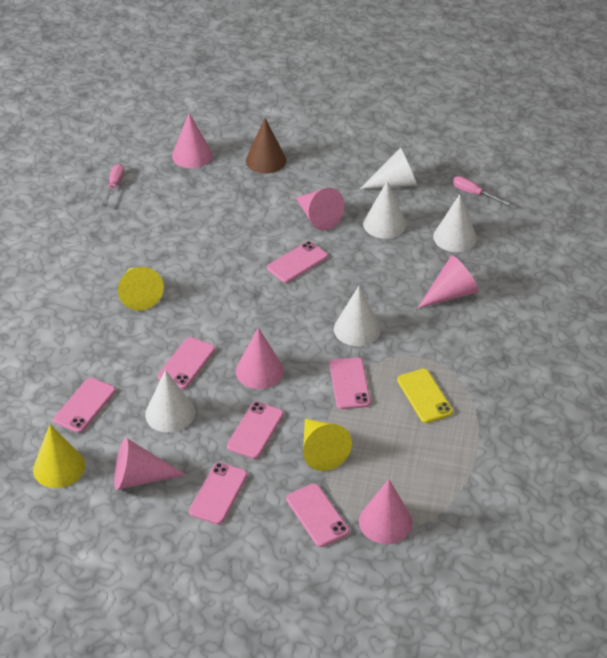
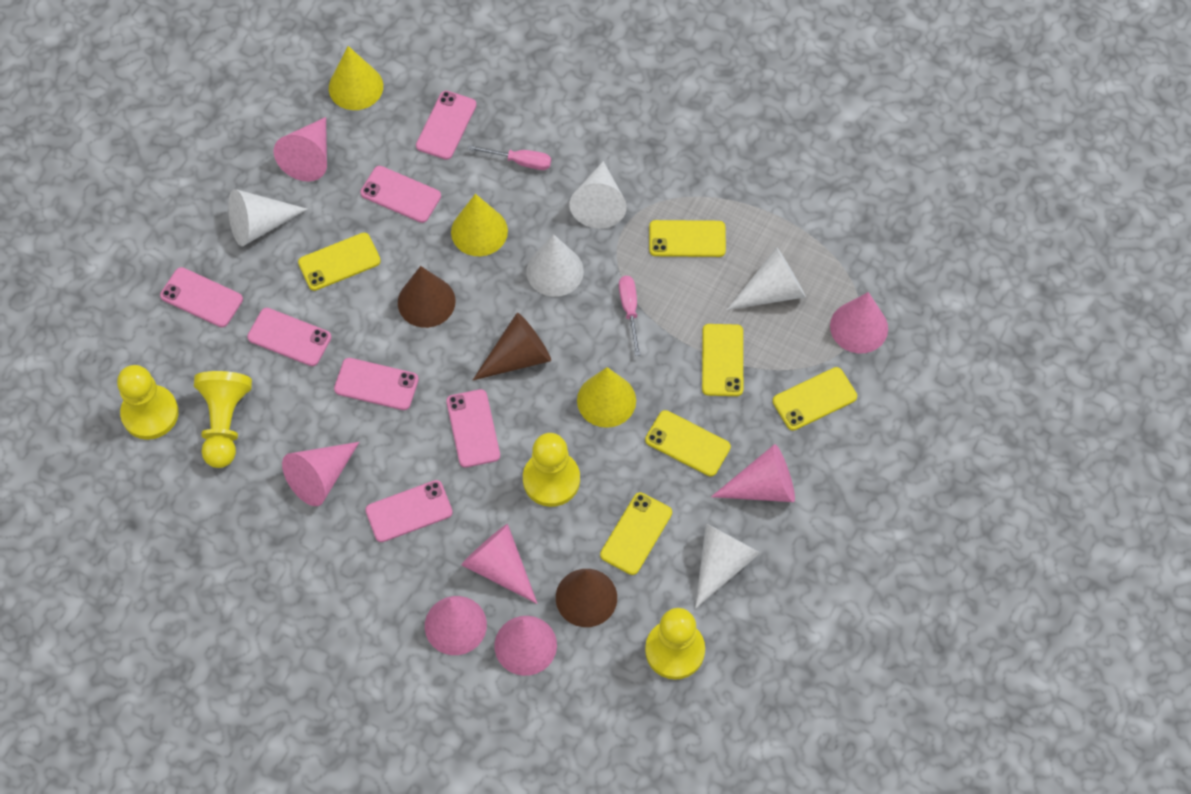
brown cone: 1 -> 3
pink cone: 6 -> 7
yellow pawn: 0 -> 4
yellow phone: 1 -> 6

